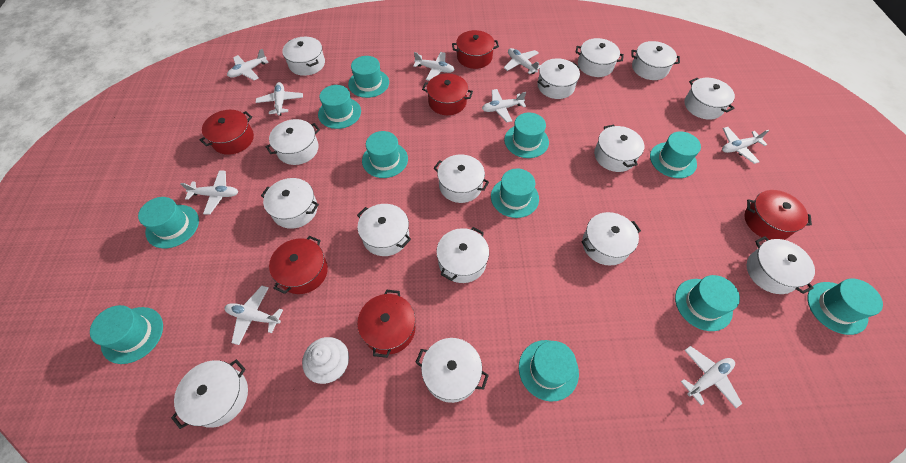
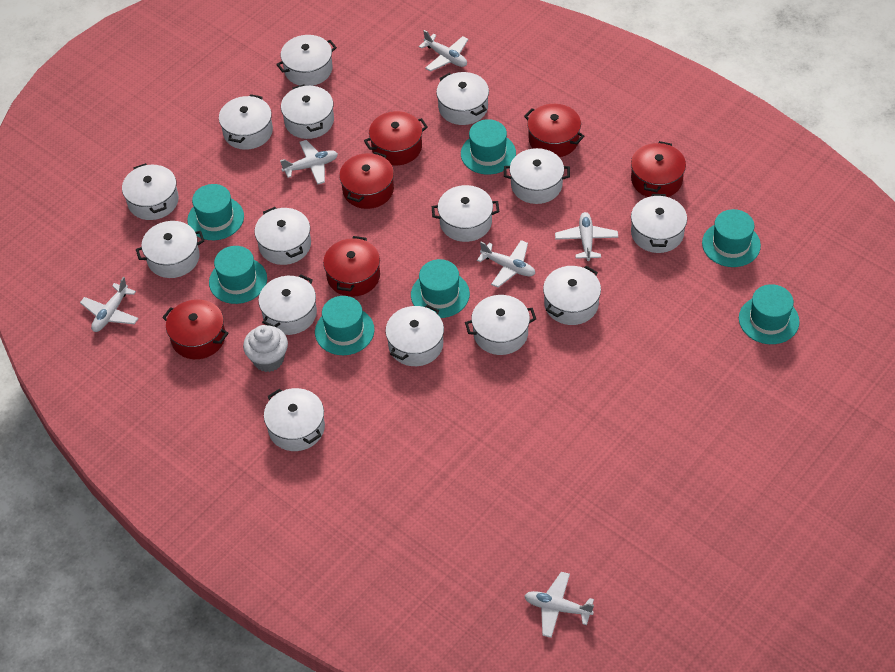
turquoise hat: 11 -> 7
white plane: 9 -> 6

